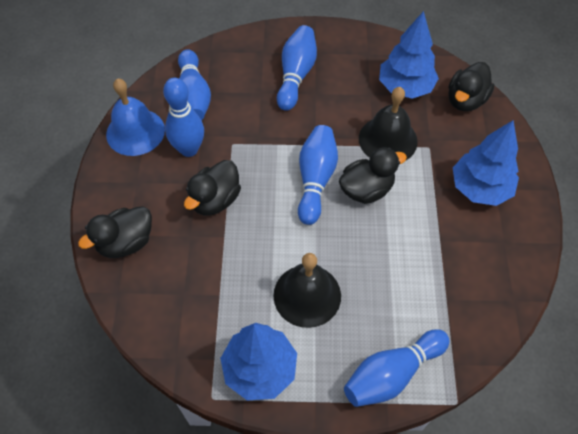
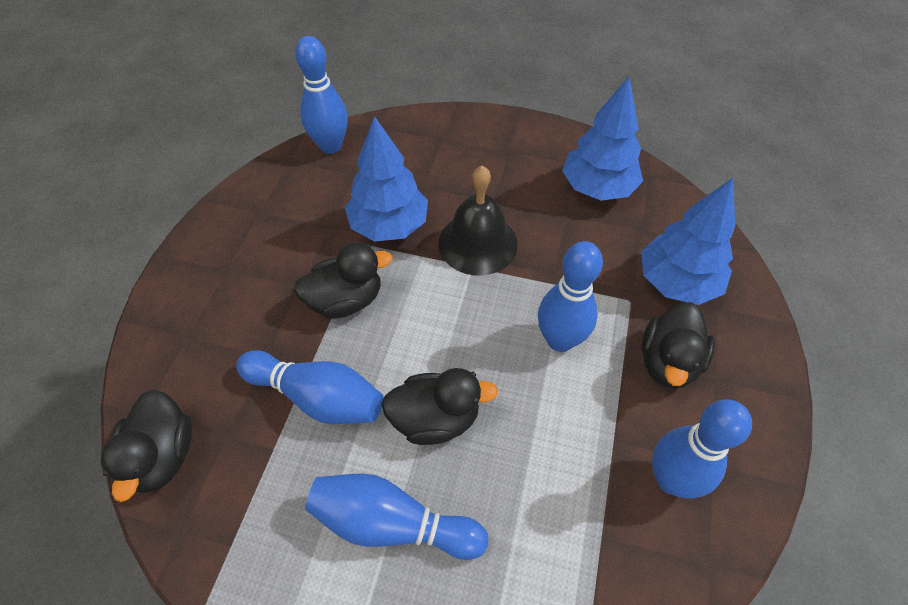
black bell: 2 -> 1
blue bell: 1 -> 0

